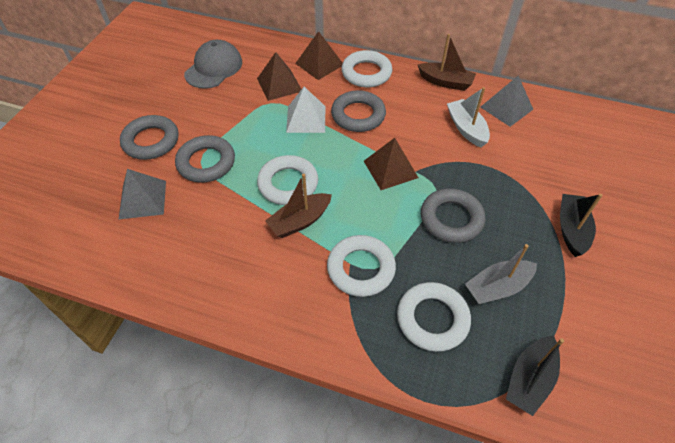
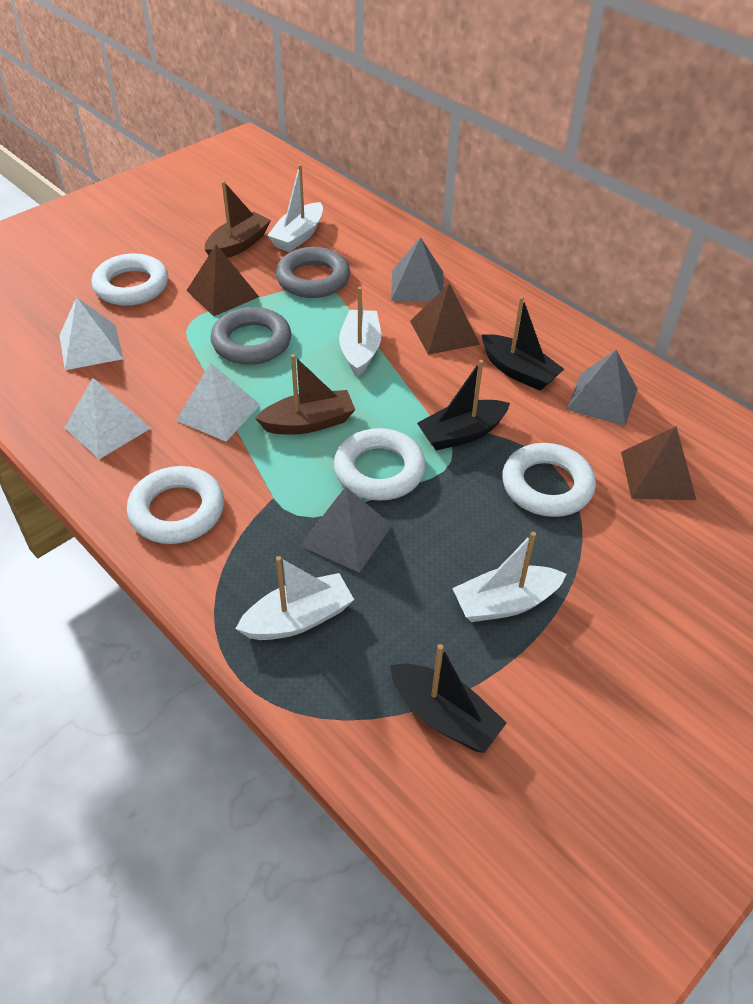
black boat: 2 -> 3
grey boat: 1 -> 0
grey cap: 1 -> 0
grey pyramid: 2 -> 3
grey ring: 4 -> 2
white boat: 1 -> 4
white pyramid: 1 -> 3

